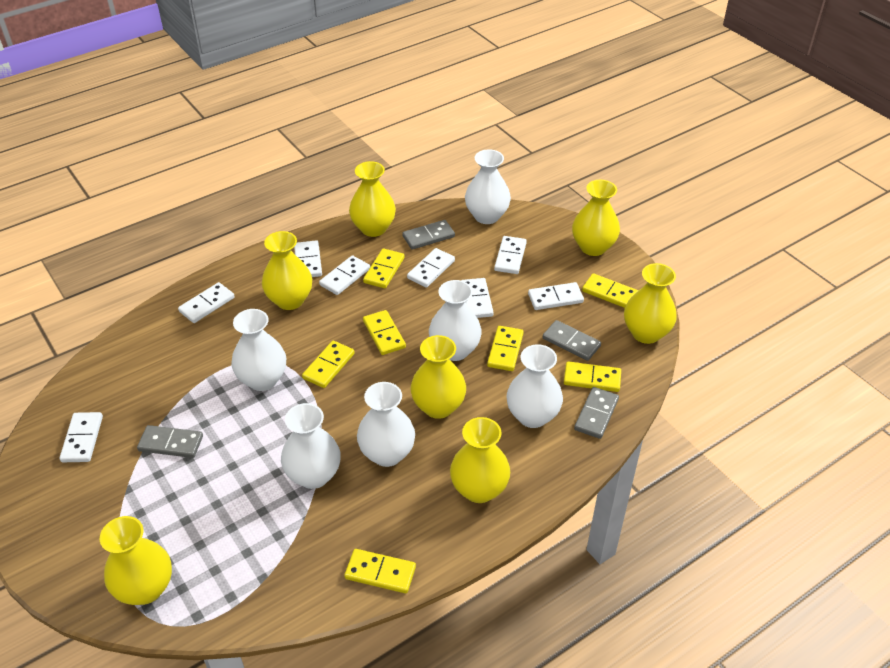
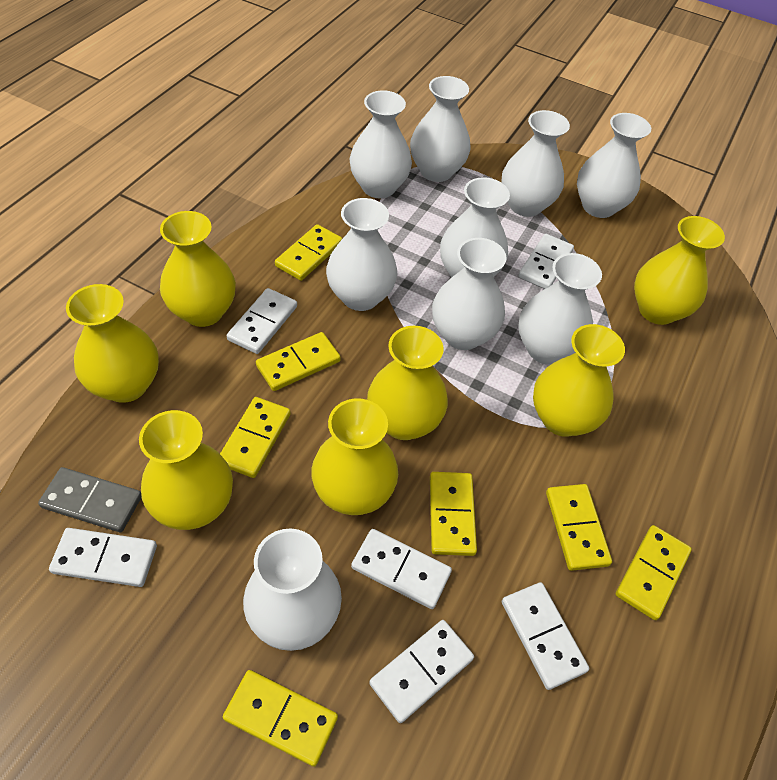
grey domino: 4 -> 1
white domino: 8 -> 6
white vase: 6 -> 9

